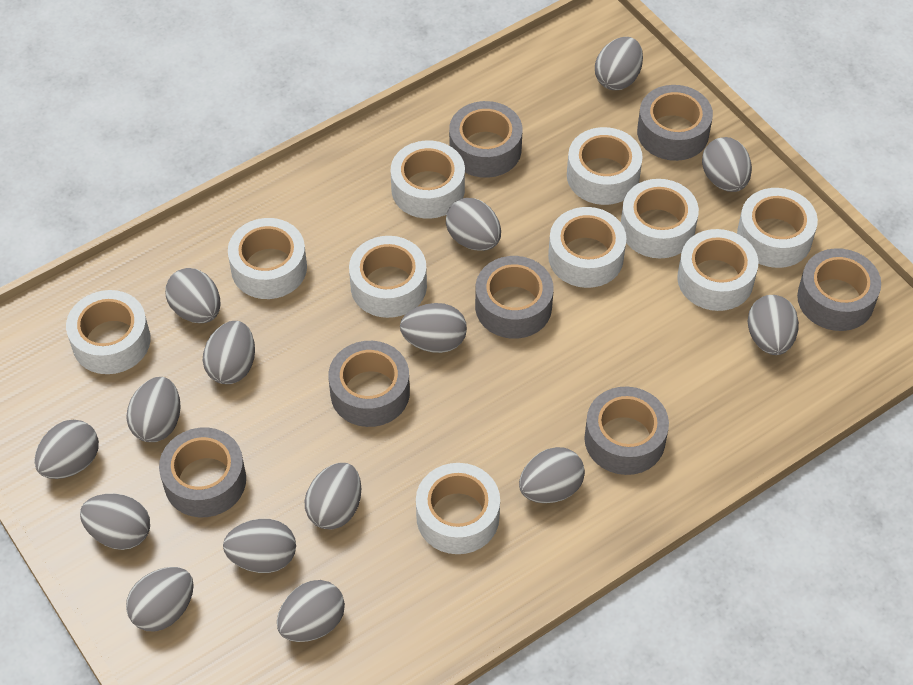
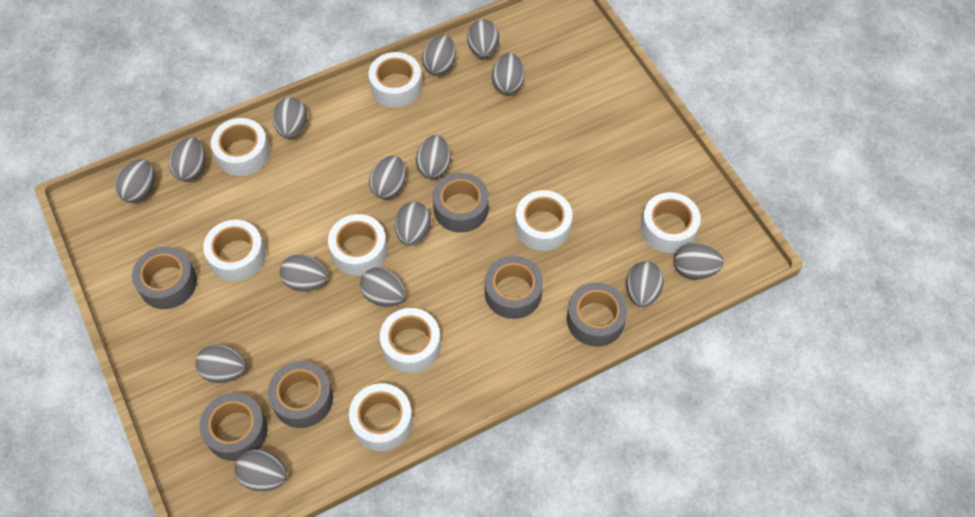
grey tape: 7 -> 6
white tape: 10 -> 8

